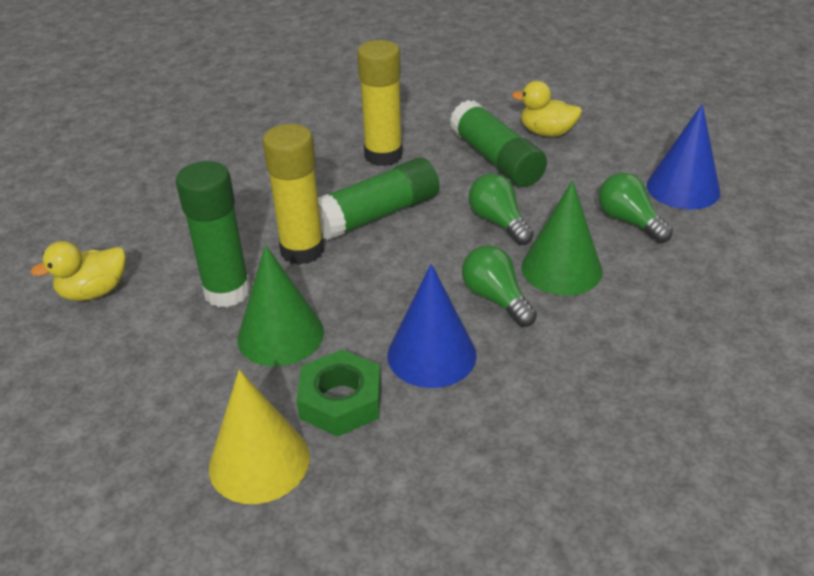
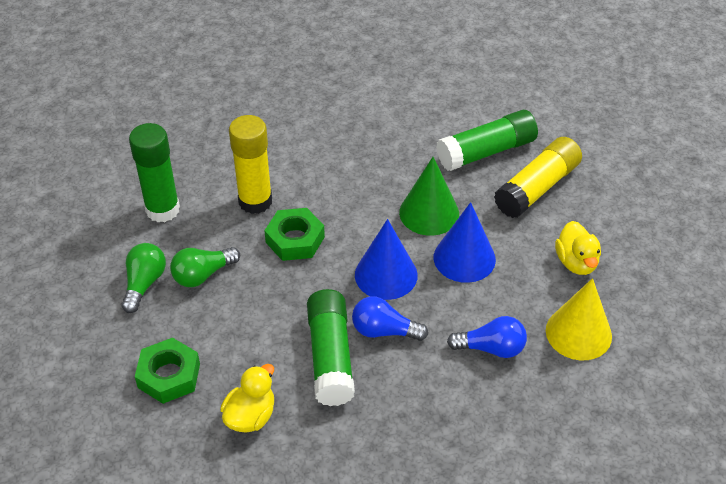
blue light bulb: 0 -> 2
green cone: 2 -> 1
green light bulb: 3 -> 2
green nut: 1 -> 2

